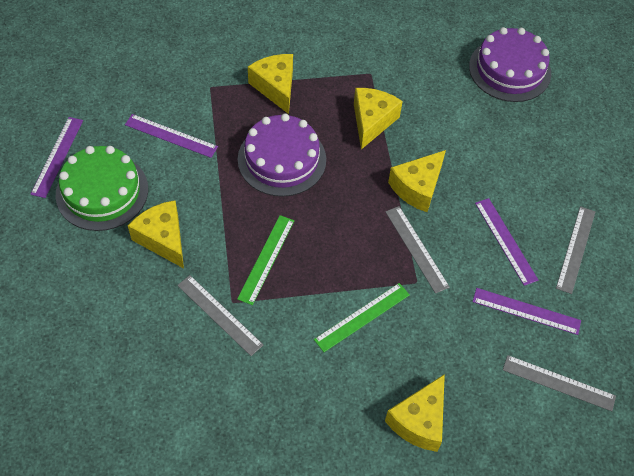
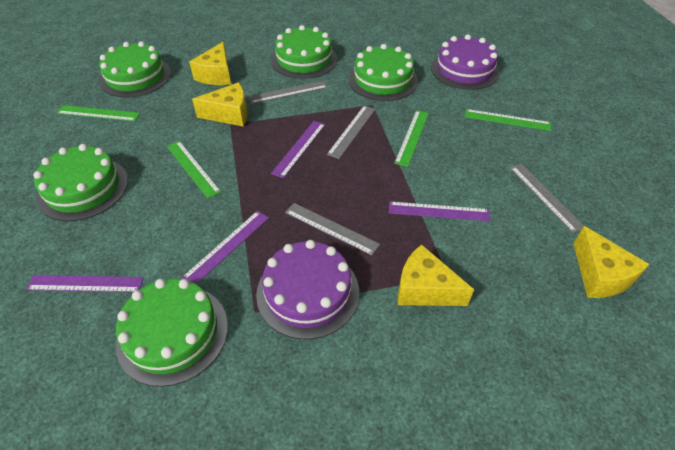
green cake: 1 -> 5
green ruler: 2 -> 4
yellow cheese: 5 -> 4

